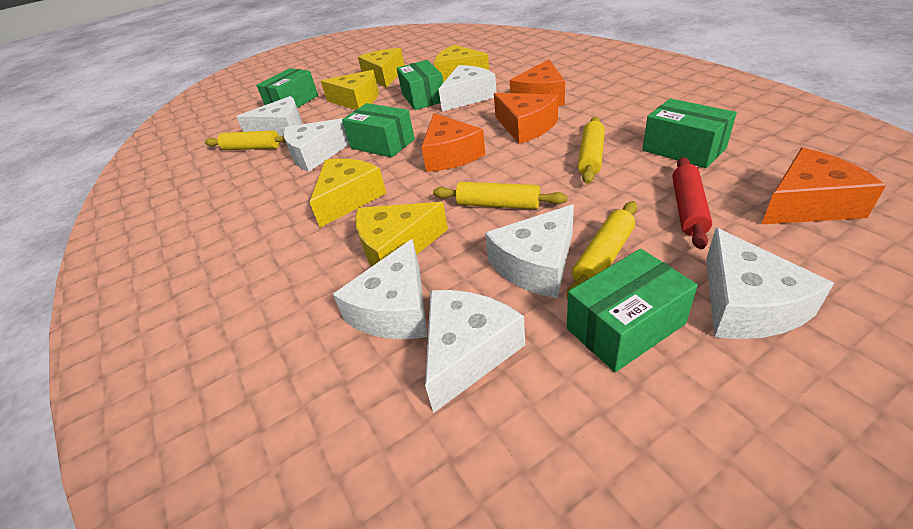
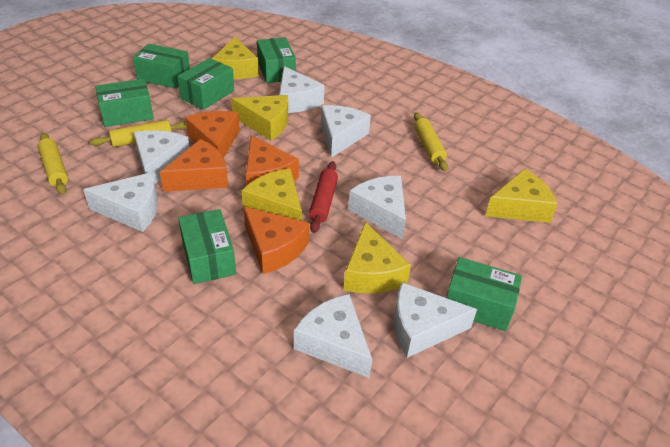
green box: 5 -> 6
yellow rolling pin: 4 -> 3

